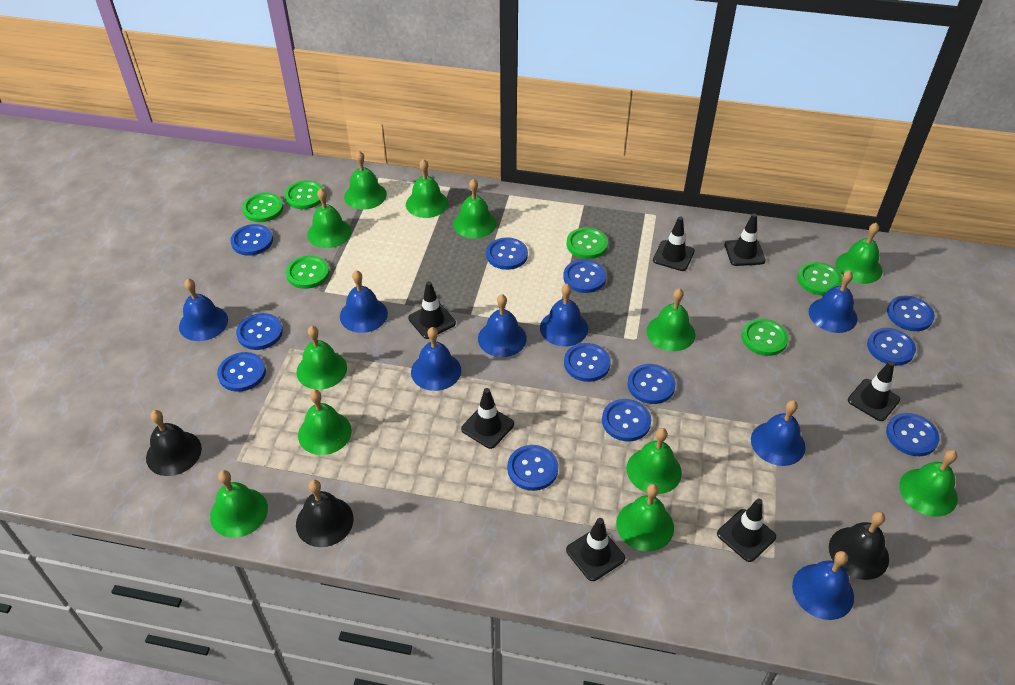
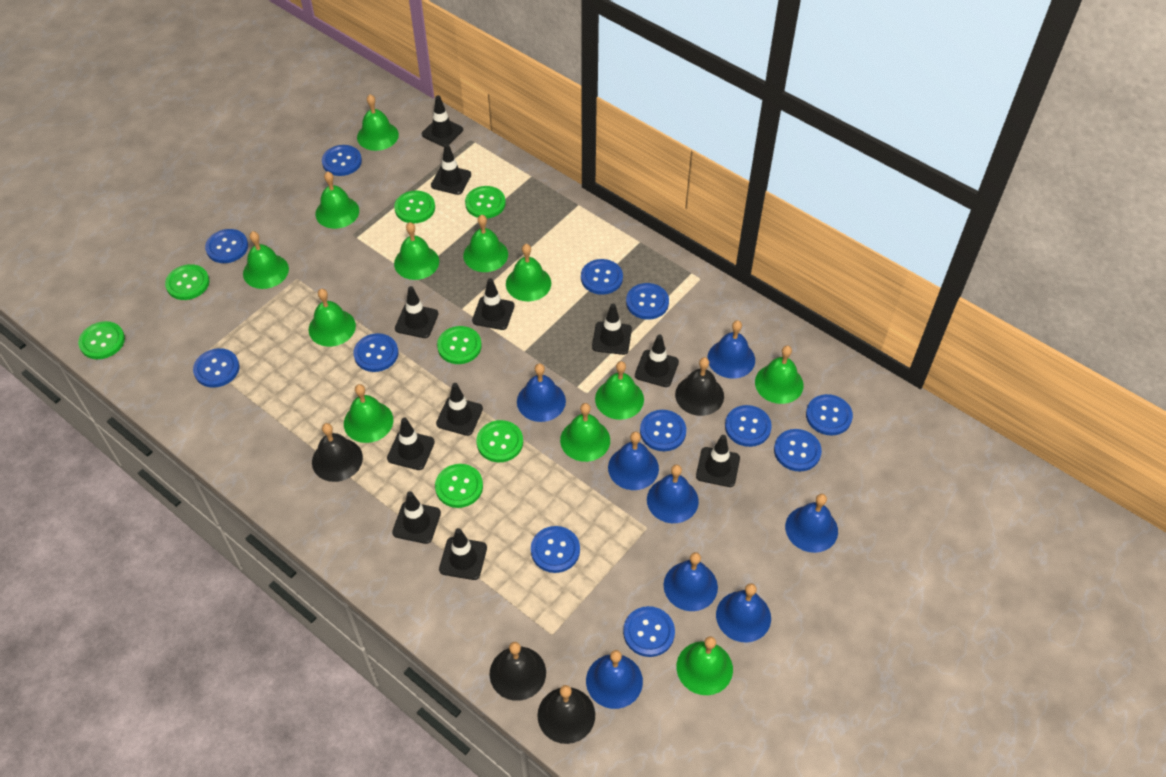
black bell: 3 -> 4
black traffic cone: 7 -> 11
green button: 6 -> 7

